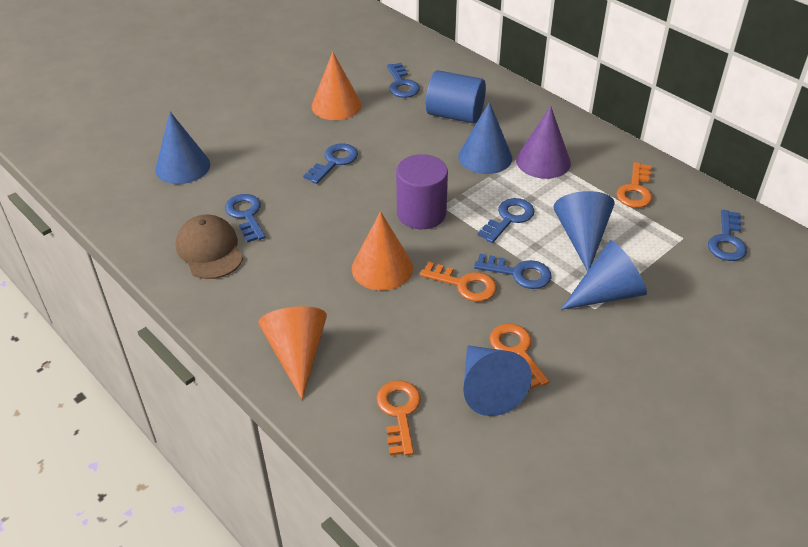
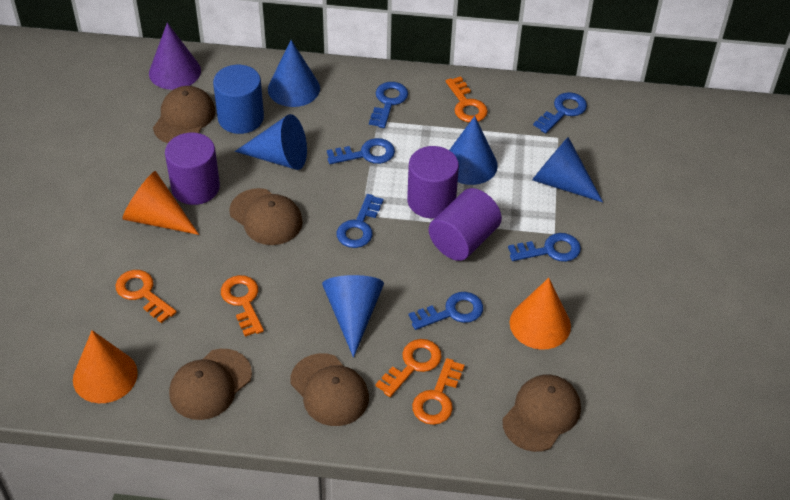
brown cap: 1 -> 5
orange key: 4 -> 5
purple cylinder: 1 -> 3

